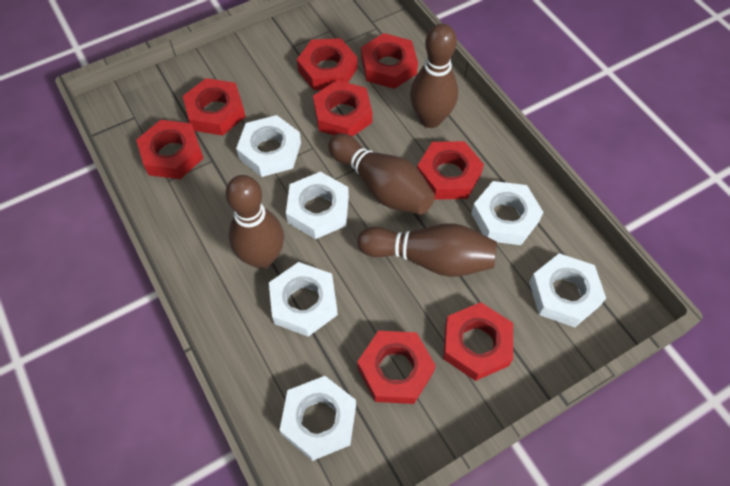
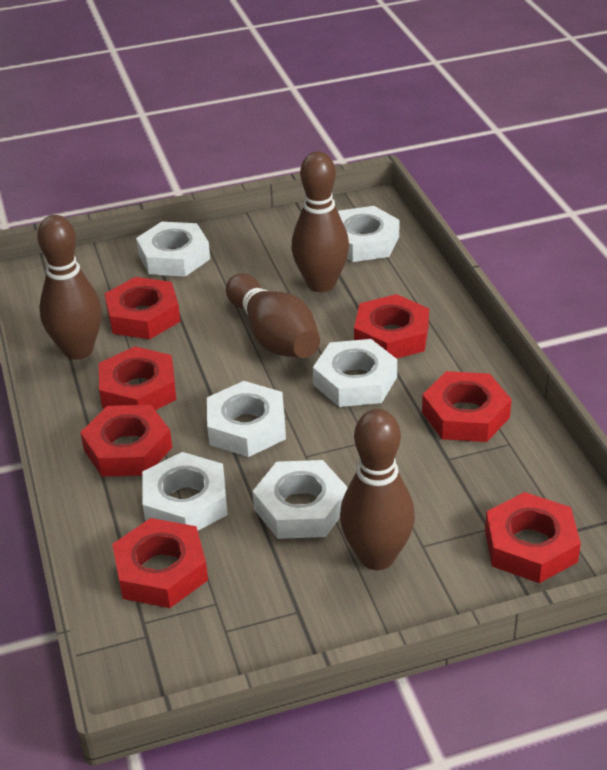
red nut: 8 -> 7

